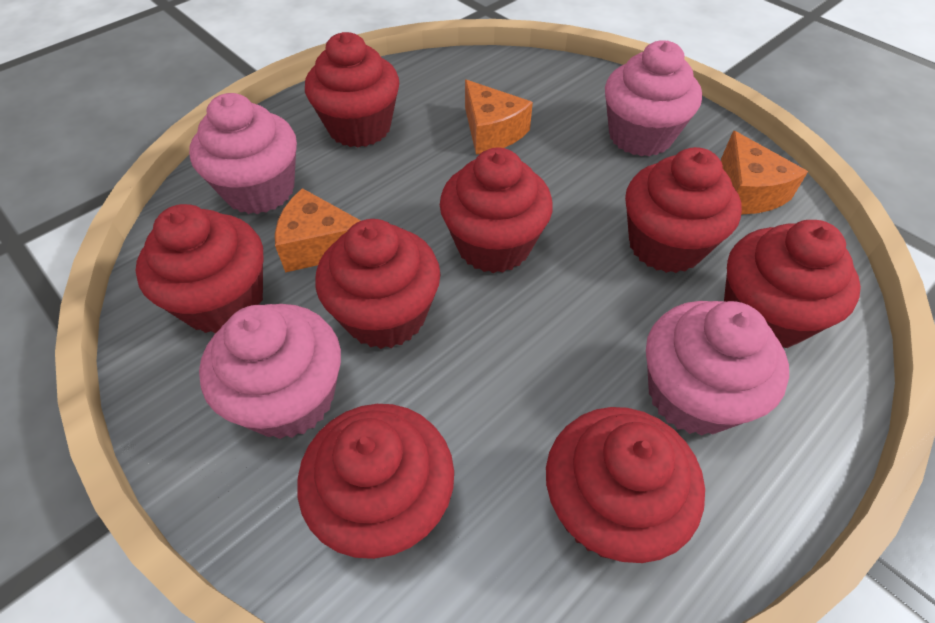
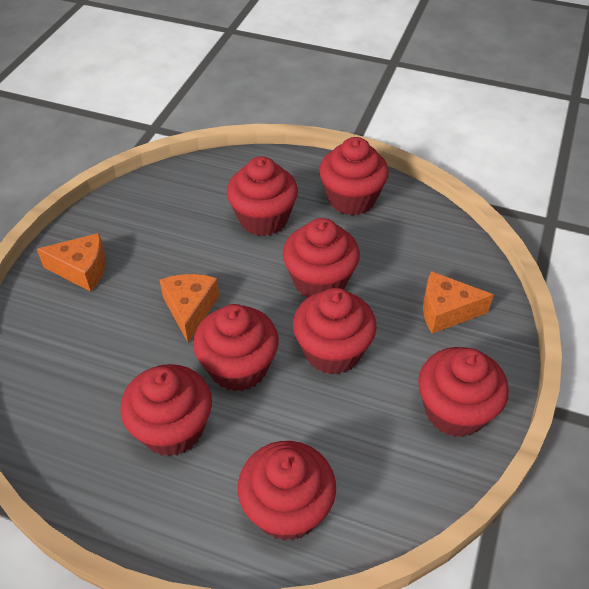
pink cupcake: 4 -> 0

